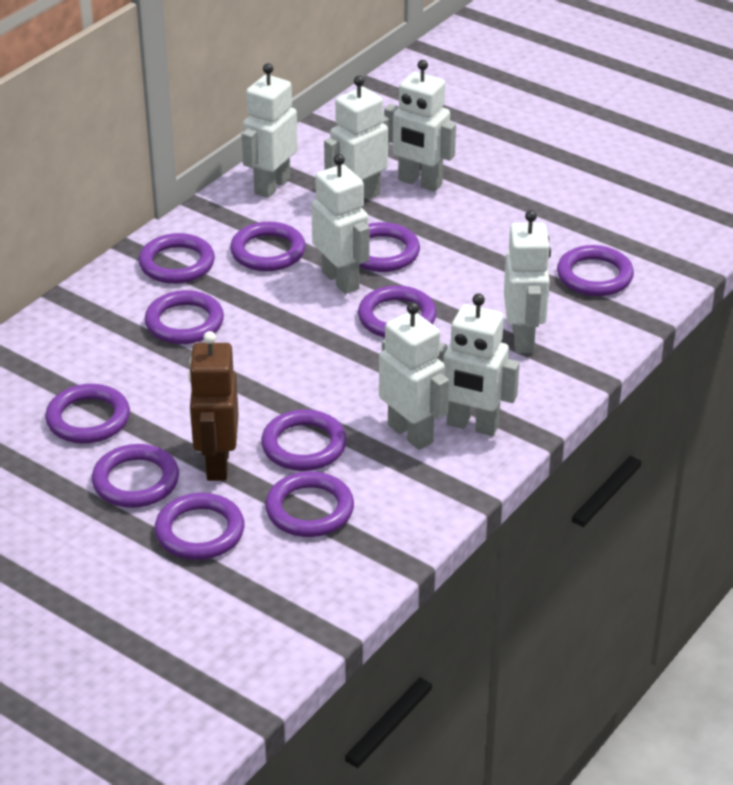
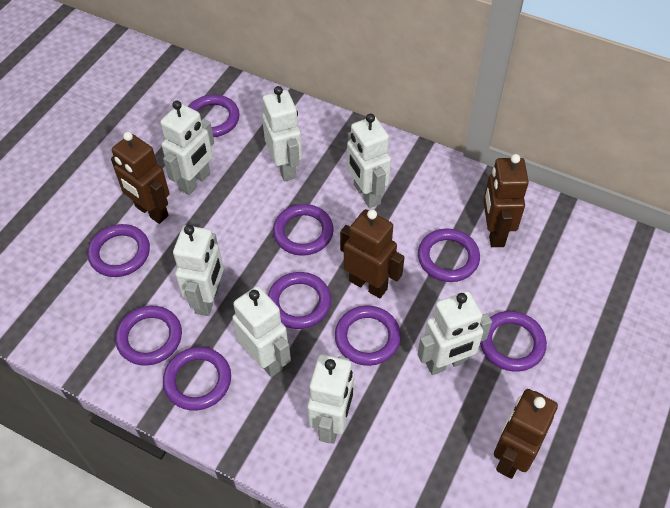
brown robot: 1 -> 4
purple ring: 11 -> 9

